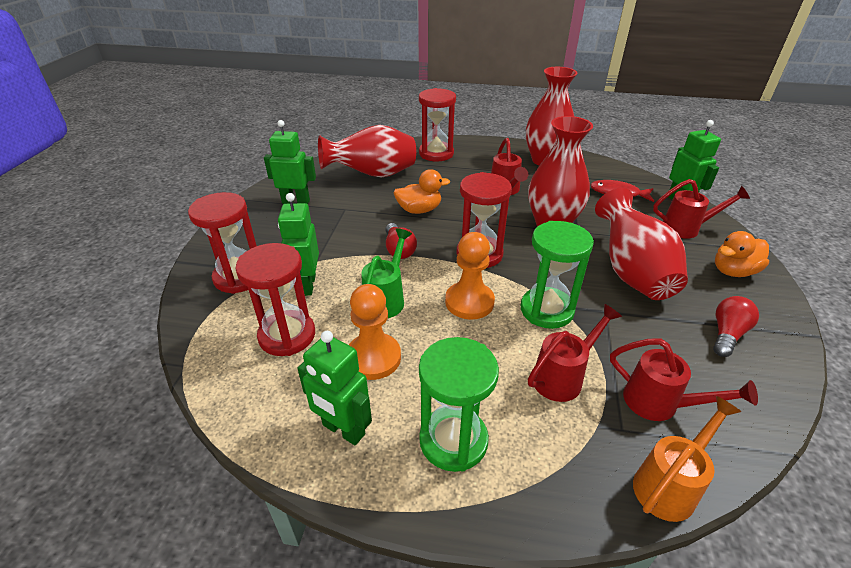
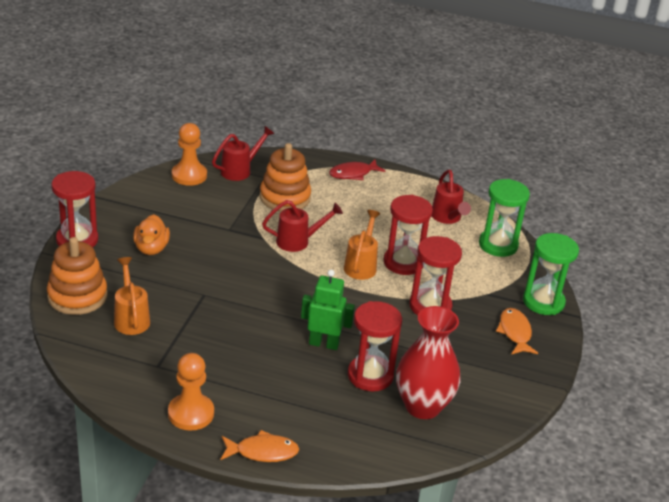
green robot: 4 -> 1
green watering can: 1 -> 0
orange duck: 2 -> 1
orange fish: 0 -> 2
orange stacking toy: 0 -> 2
orange watering can: 1 -> 2
red light bulb: 2 -> 0
red vase: 4 -> 1
red watering can: 4 -> 3

